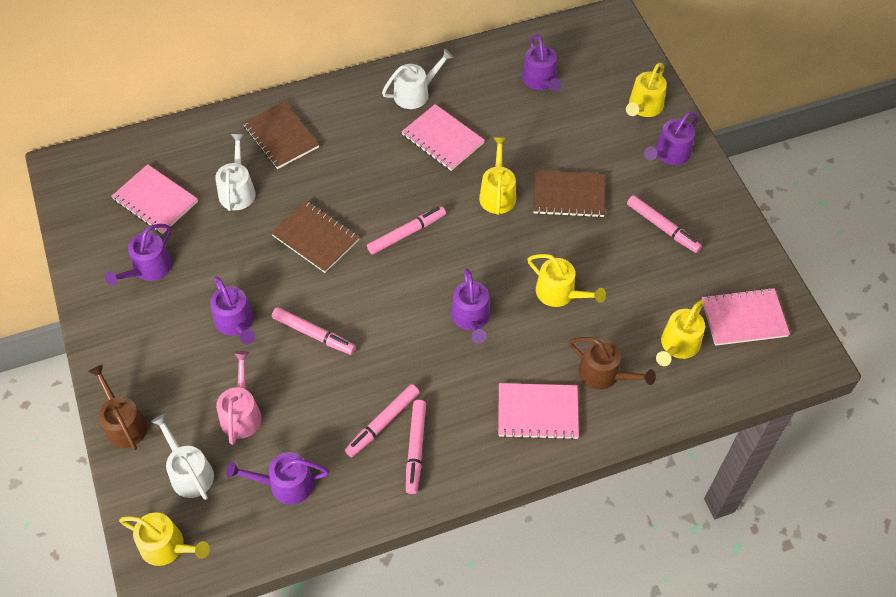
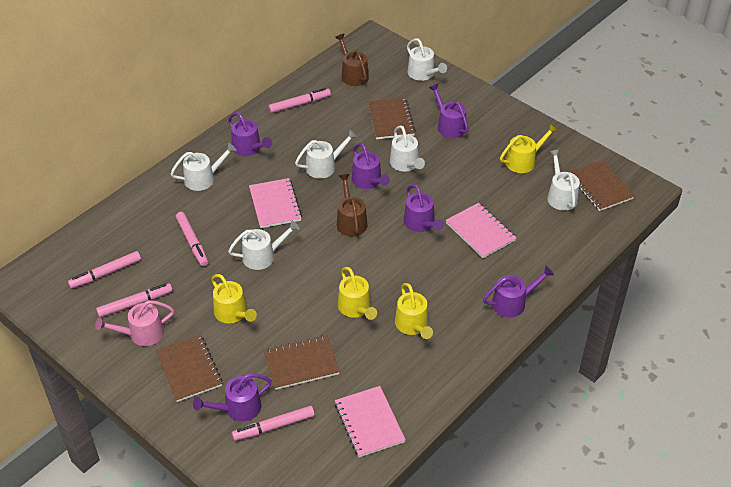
brown notebook: 3 -> 4
pink notebook: 4 -> 3
white watering can: 3 -> 6
yellow watering can: 5 -> 4

